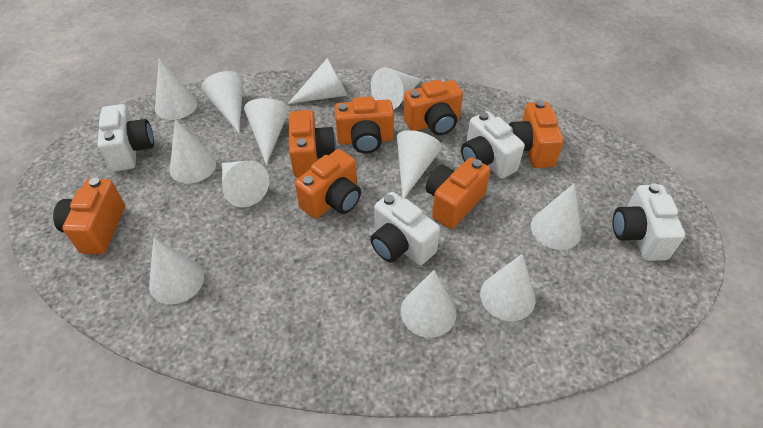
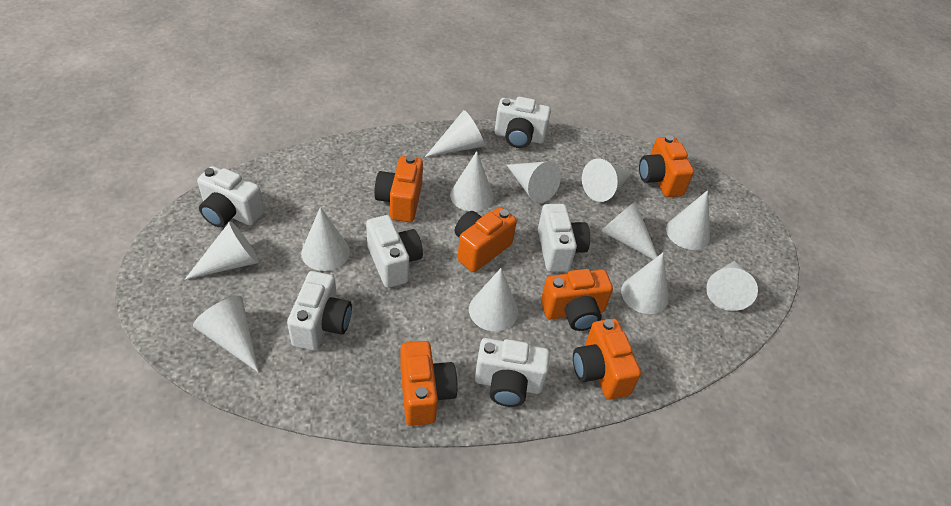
orange camera: 7 -> 6
white camera: 4 -> 6

